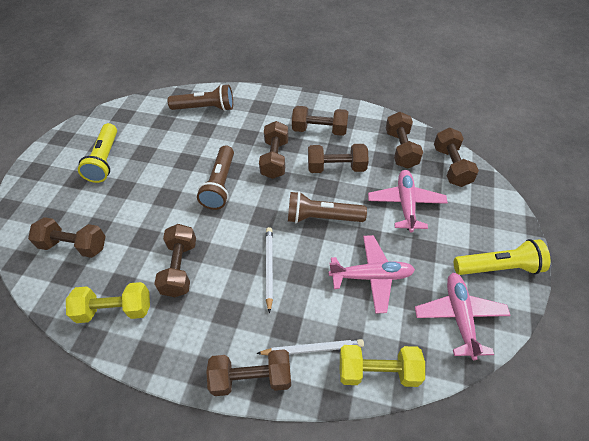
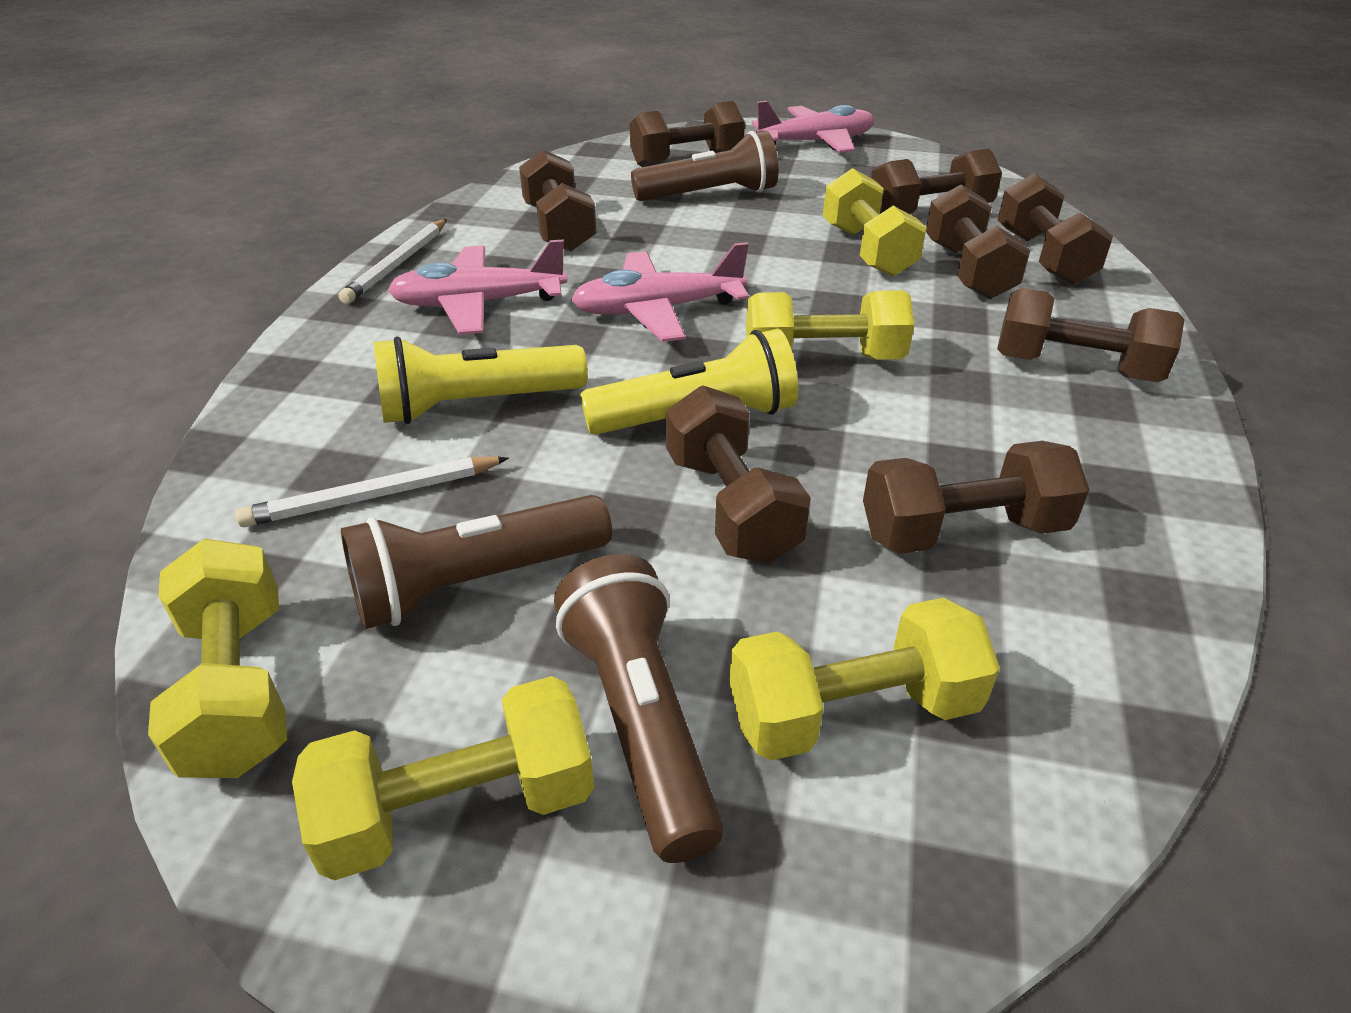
yellow dumbbell: 2 -> 5

